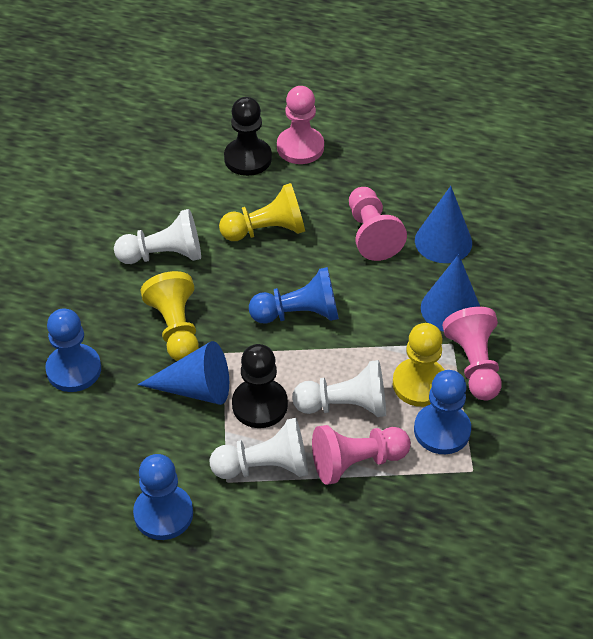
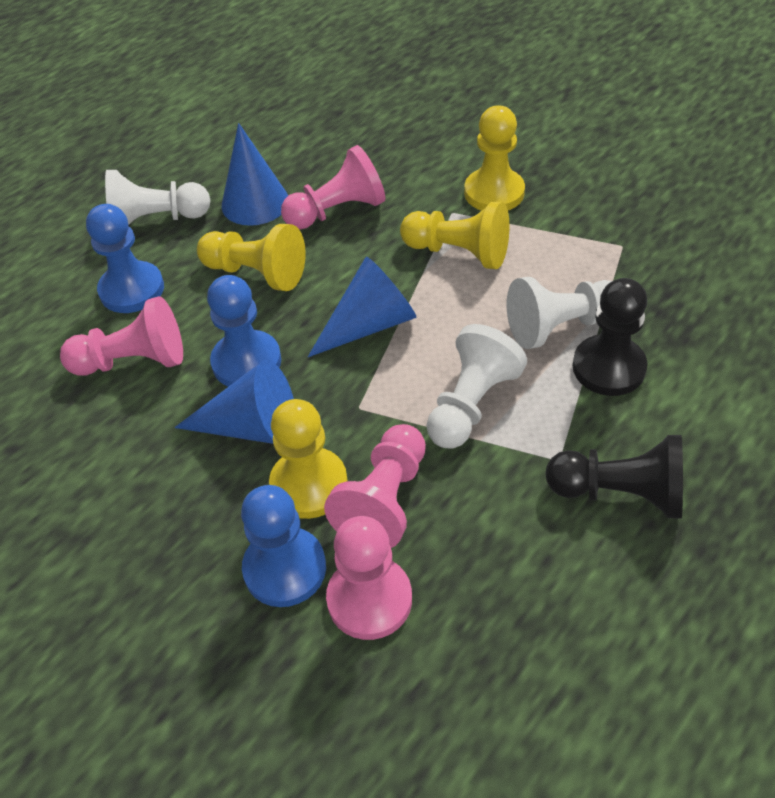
blue pawn: 4 -> 3
yellow pawn: 3 -> 4

